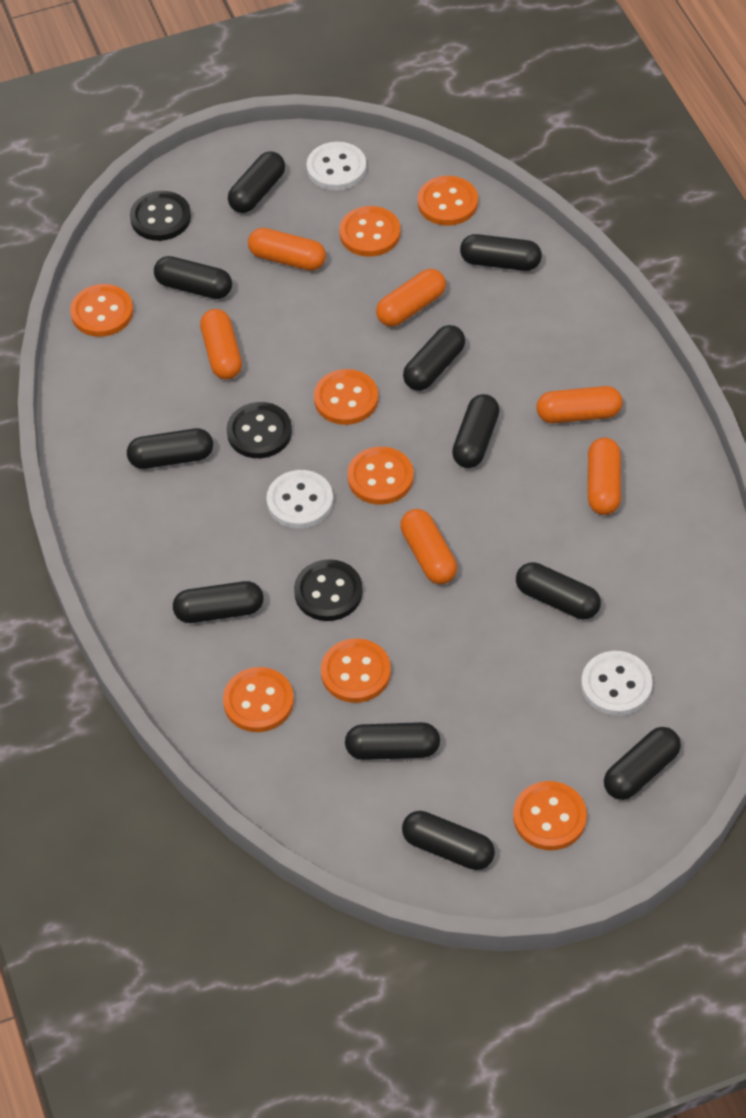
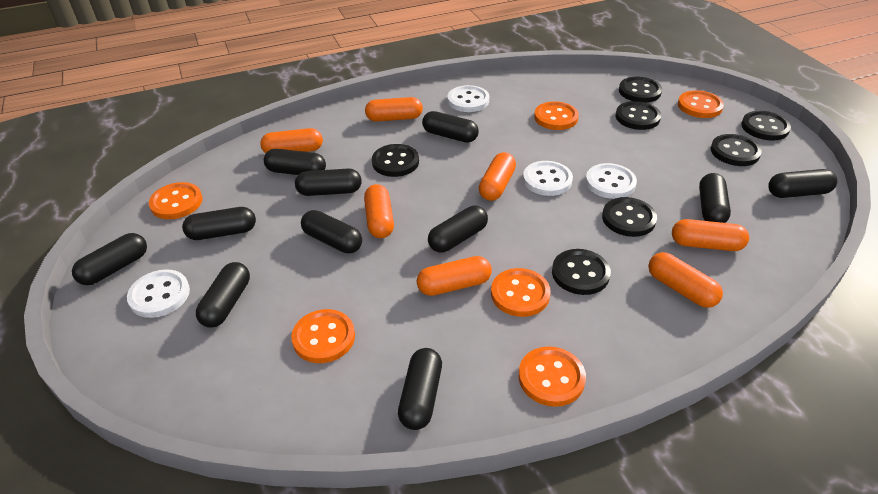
black button: 3 -> 7
orange button: 8 -> 6
orange capsule: 6 -> 7
white button: 3 -> 4

